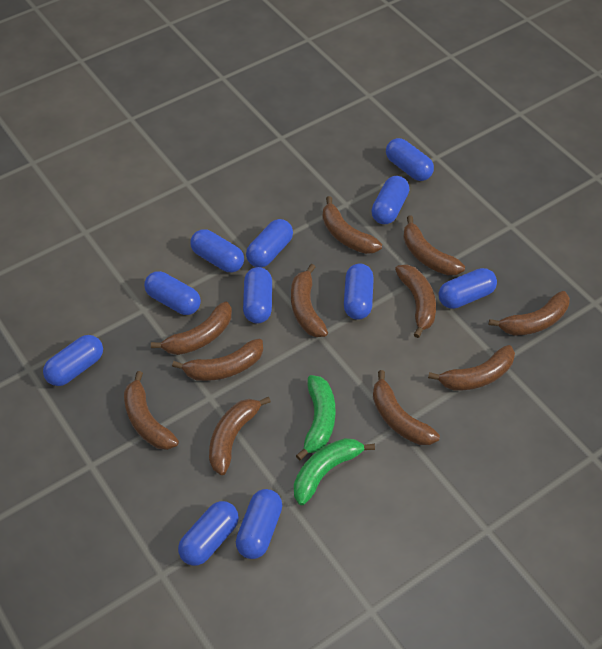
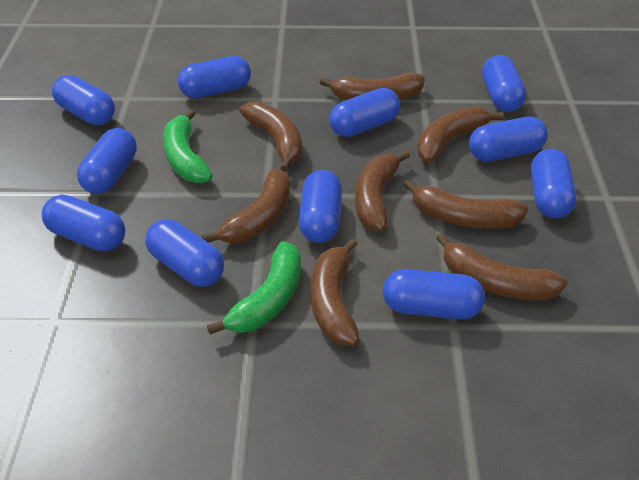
brown banana: 11 -> 8

